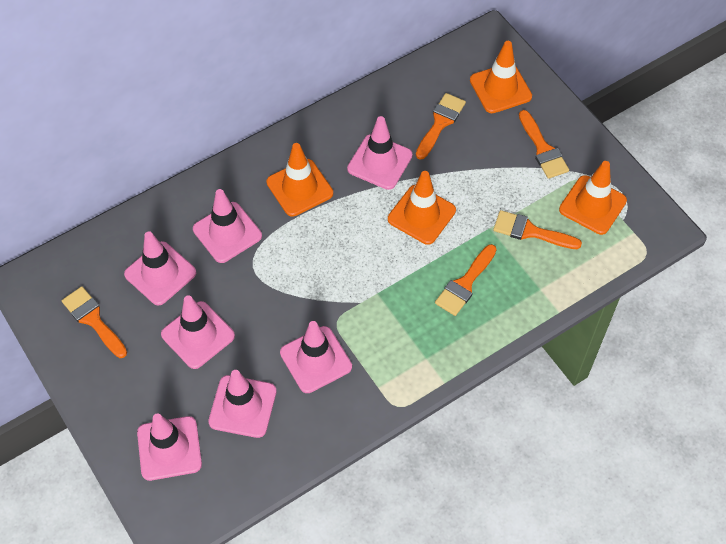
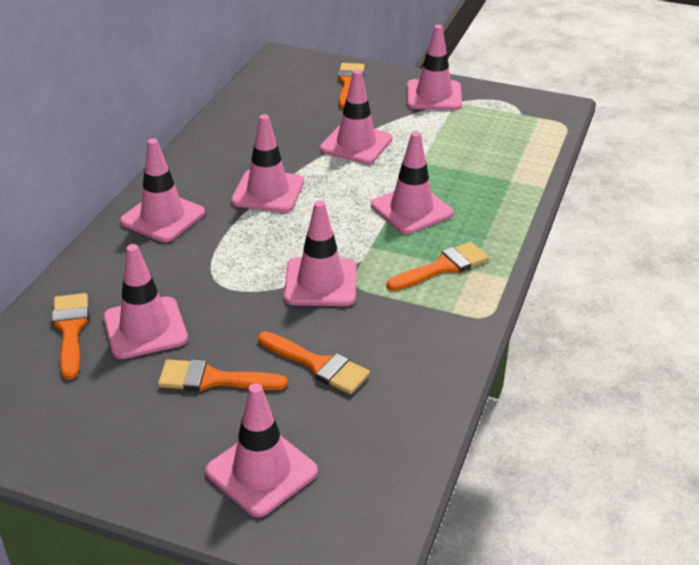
orange traffic cone: 4 -> 0
pink traffic cone: 7 -> 8

